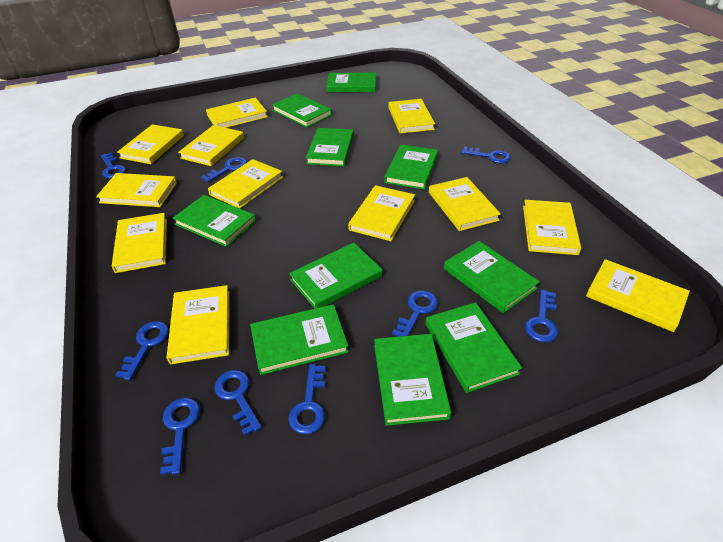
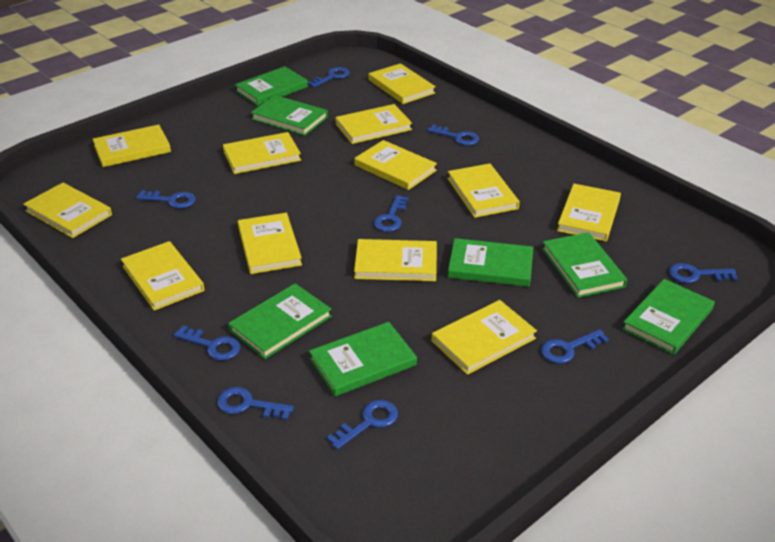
green book: 10 -> 7

